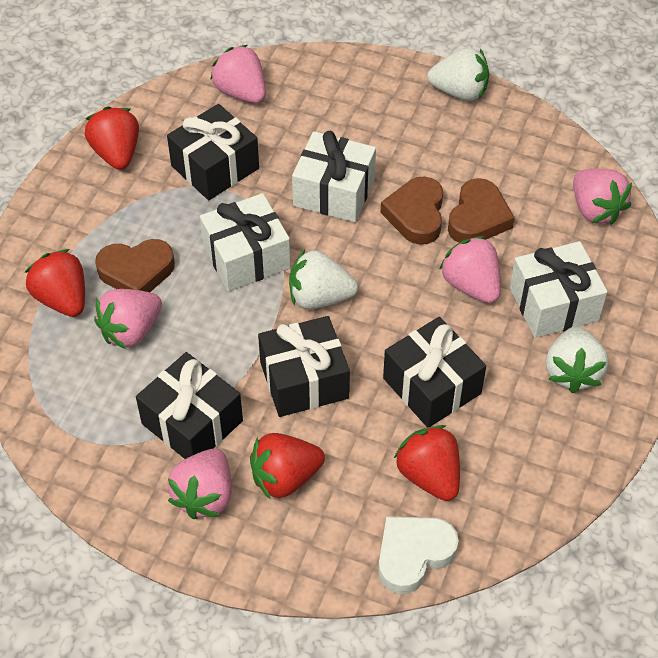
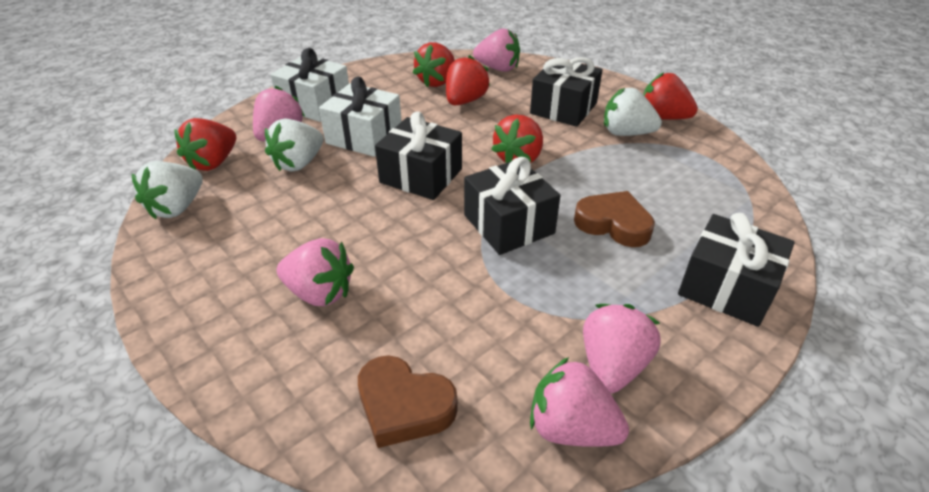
brown heart: 3 -> 2
red strawberry: 4 -> 5
white gift: 3 -> 2
white heart: 1 -> 0

